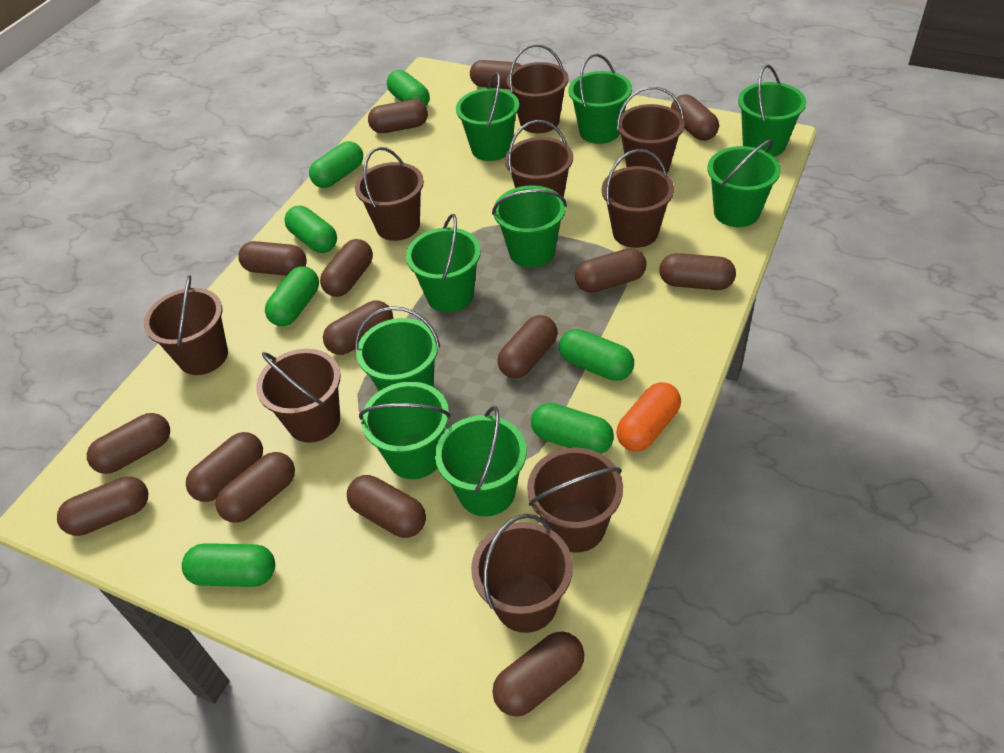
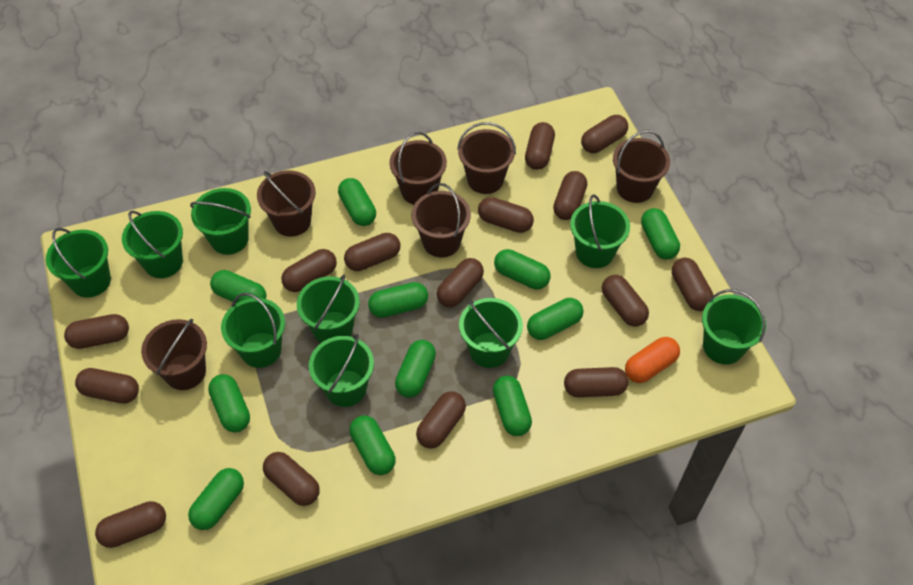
brown bucket: 9 -> 6
green capsule: 7 -> 11

